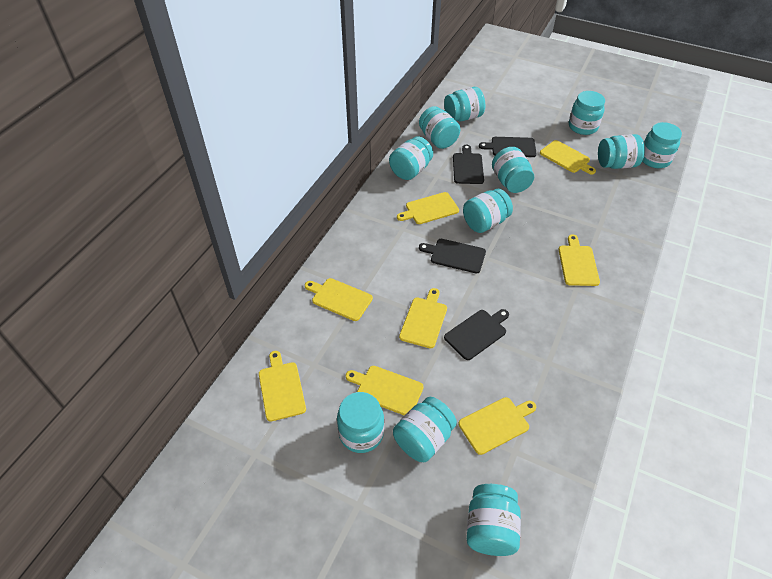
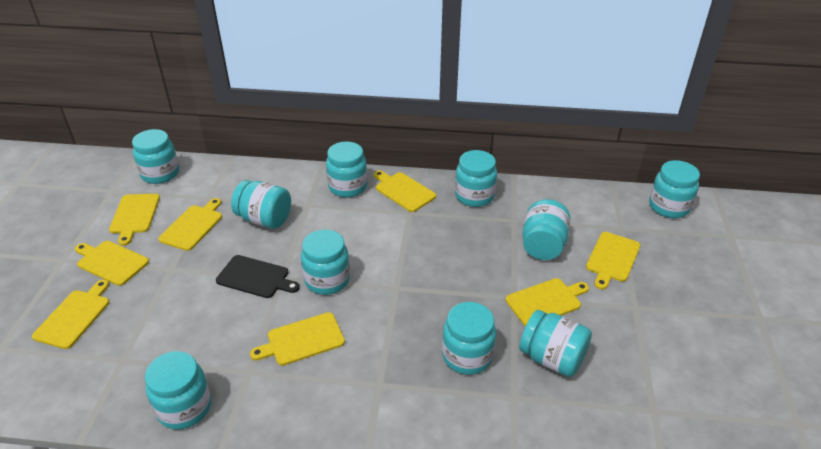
black cutting board: 4 -> 1
turquoise jar: 11 -> 10

